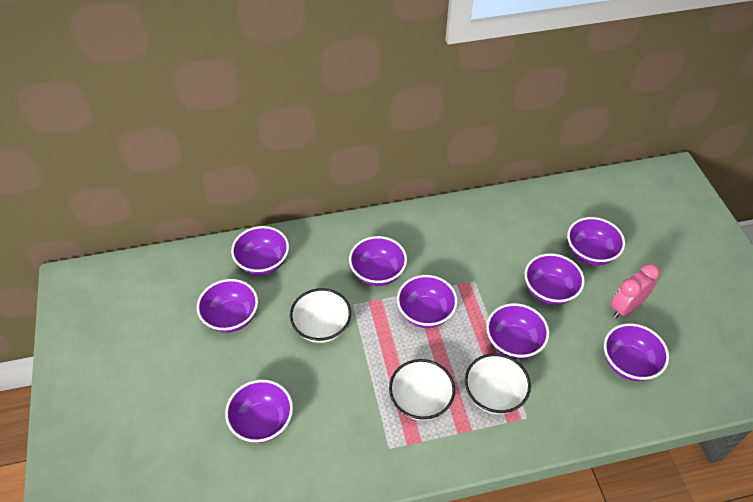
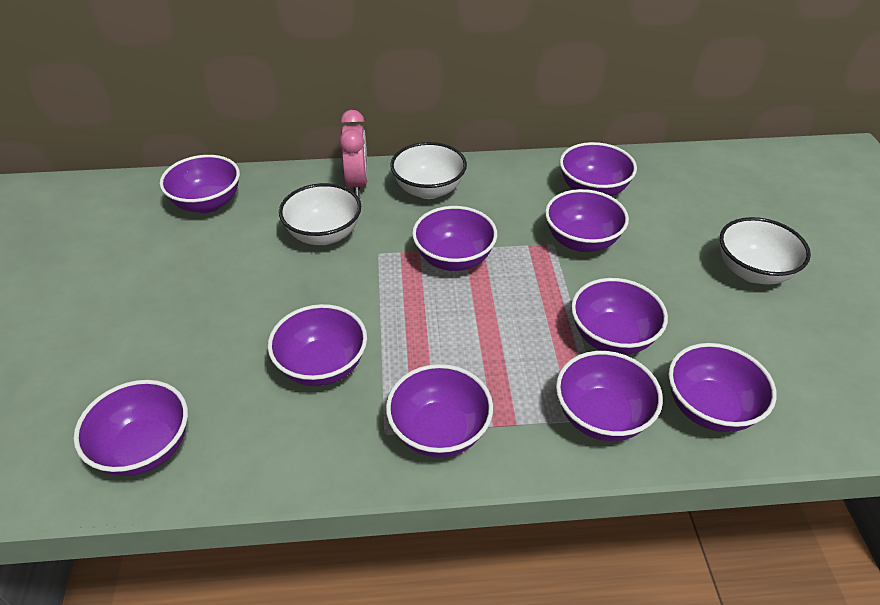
purple bowl: 9 -> 10

